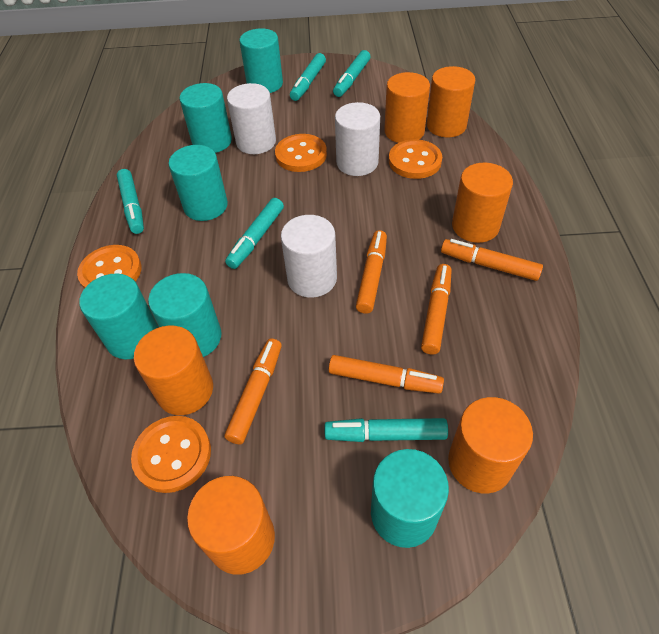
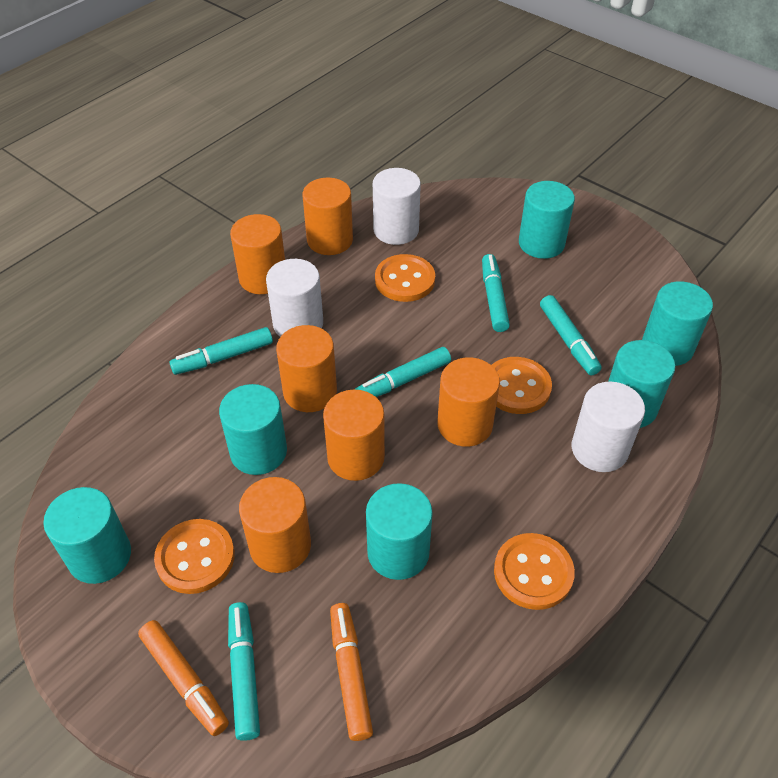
orange marker: 5 -> 2

